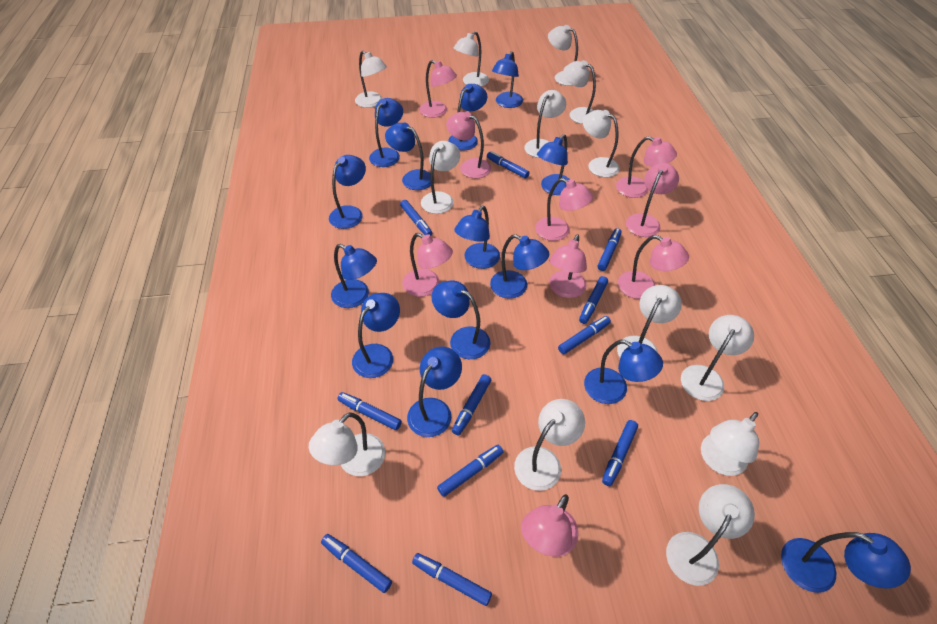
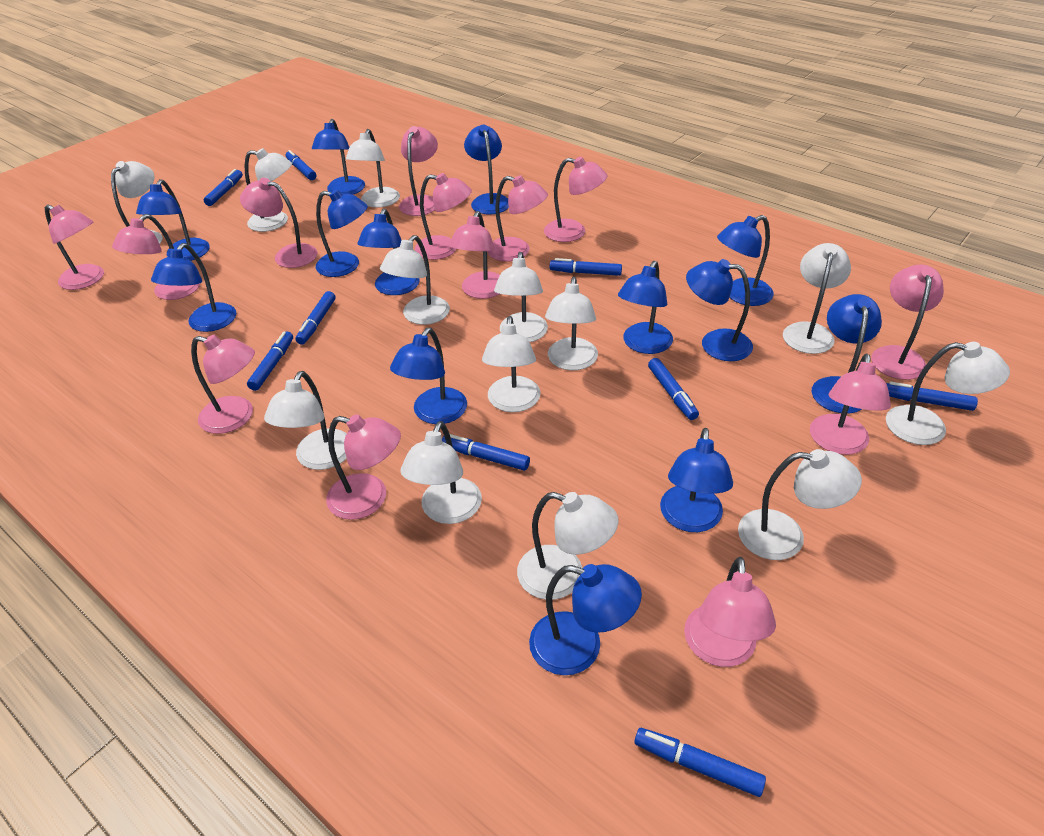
blue lamp: 14 -> 13
blue marker: 11 -> 9
pink lamp: 9 -> 13

